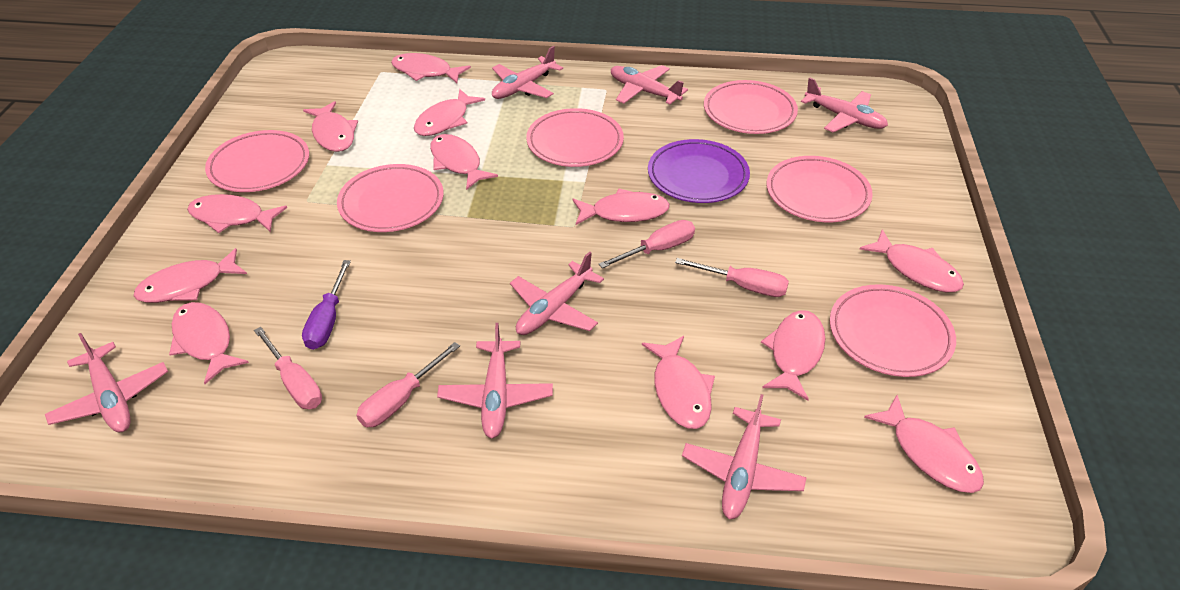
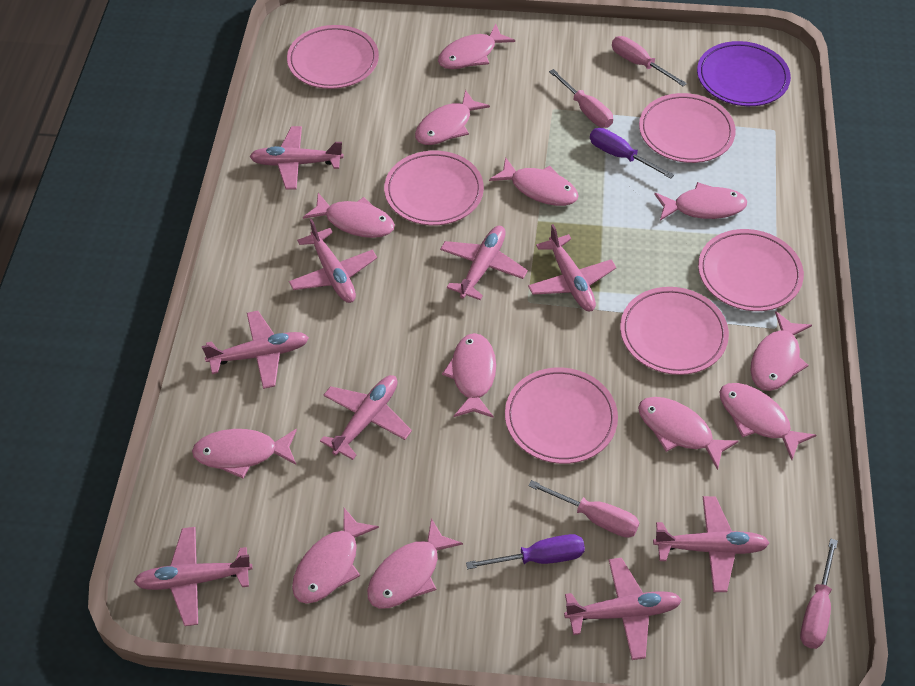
pink plane: 7 -> 9
purple screwdriver: 1 -> 2

